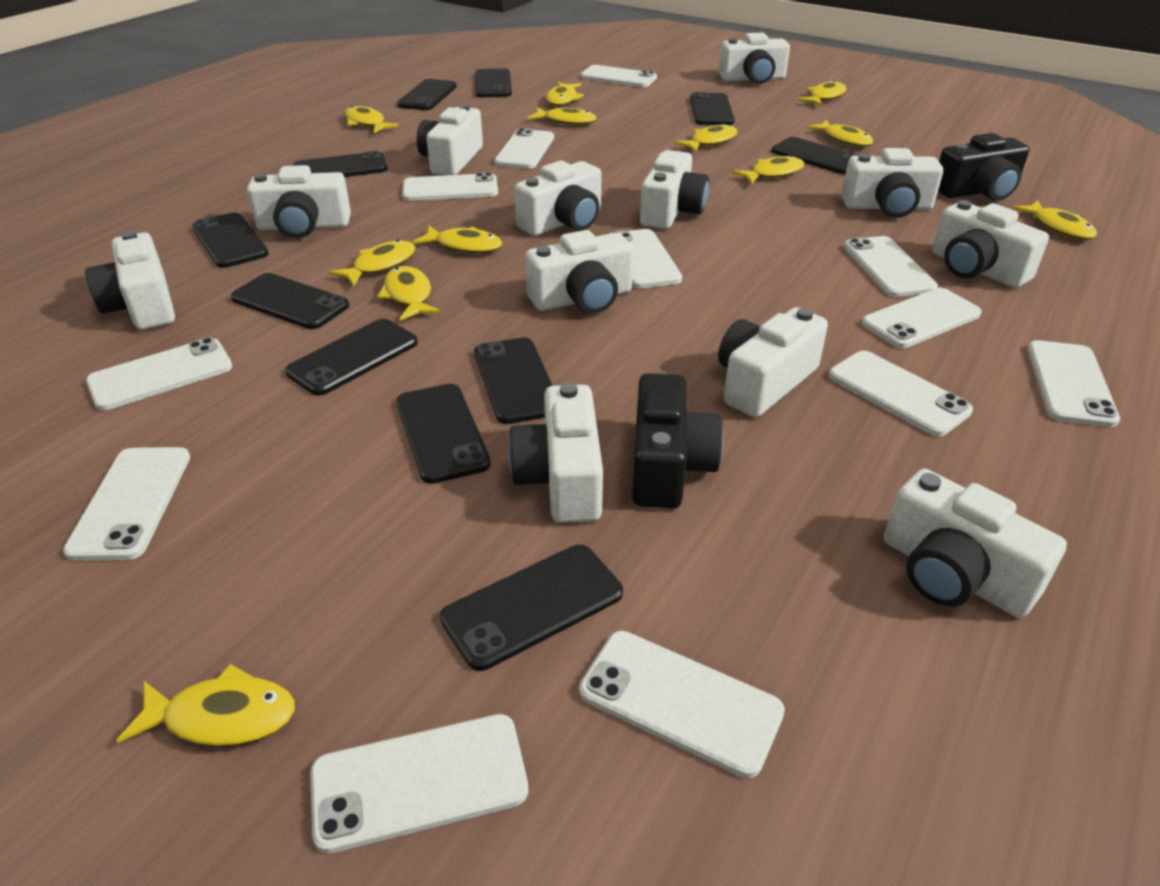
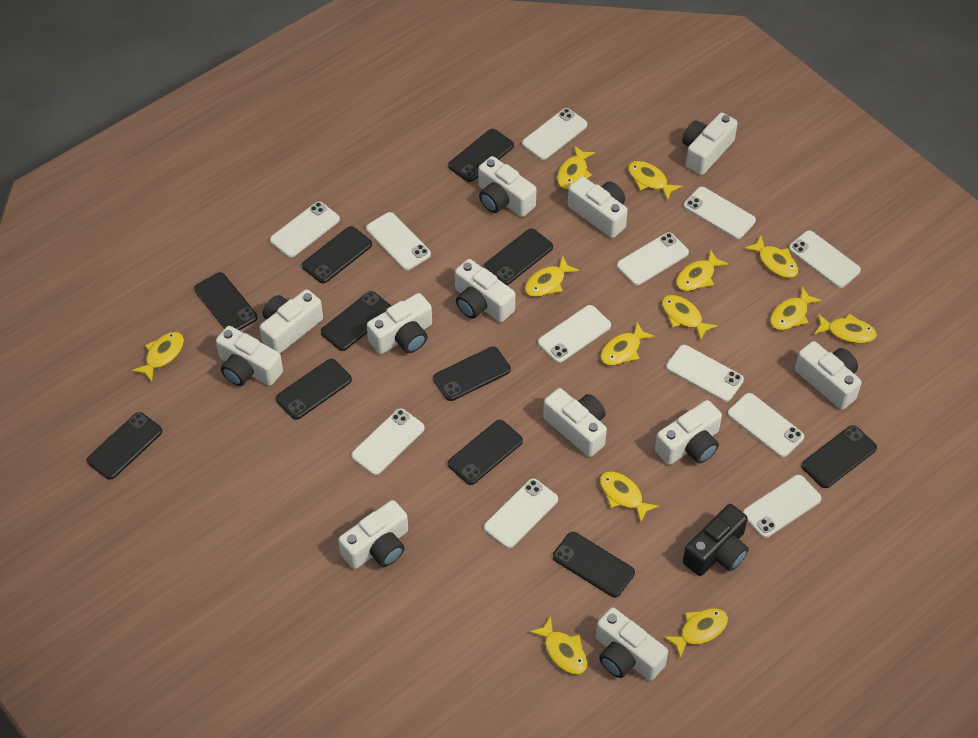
black camera: 2 -> 1
yellow fish: 12 -> 13

